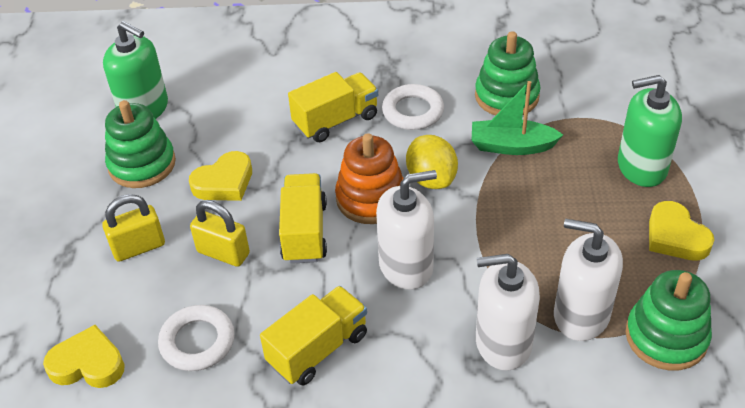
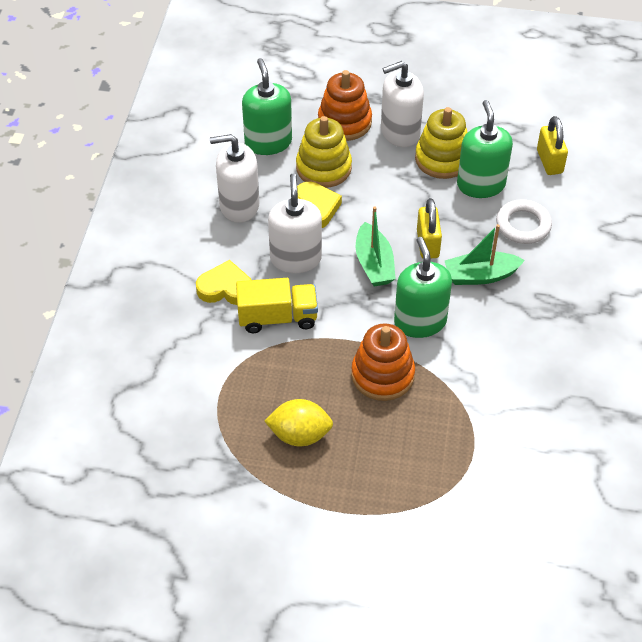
green boat: 1 -> 2
green soap dispenser: 2 -> 3
green stacking toy: 3 -> 0
orange stacking toy: 1 -> 2
white ring: 2 -> 1
yellow heart: 3 -> 2
yellow stacking toy: 0 -> 2
yellow truck: 3 -> 1

